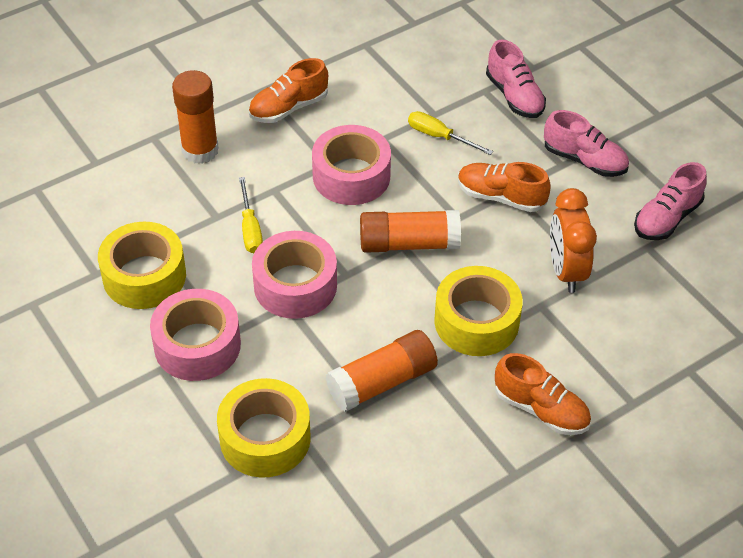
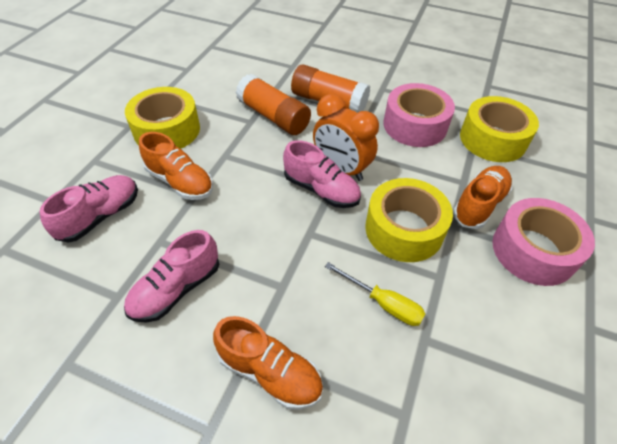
orange glue stick: 3 -> 2
pink tape: 3 -> 2
yellow screwdriver: 2 -> 1

